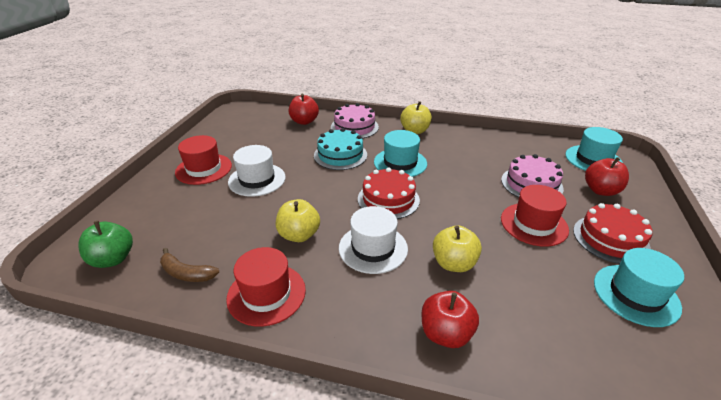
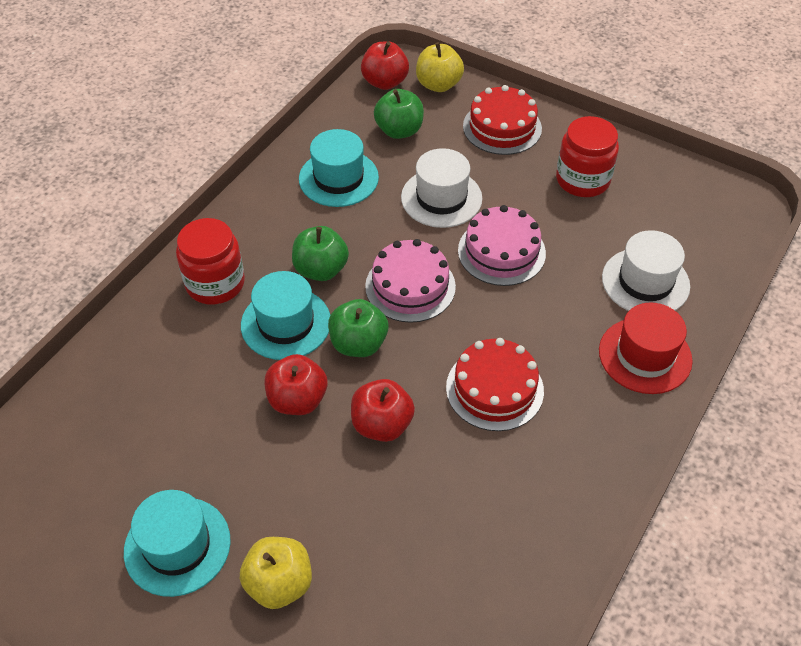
brown banana: 1 -> 0
green apple: 1 -> 3
red hat: 3 -> 1
red jar: 0 -> 2
turquoise cake: 1 -> 0
yellow apple: 3 -> 2

